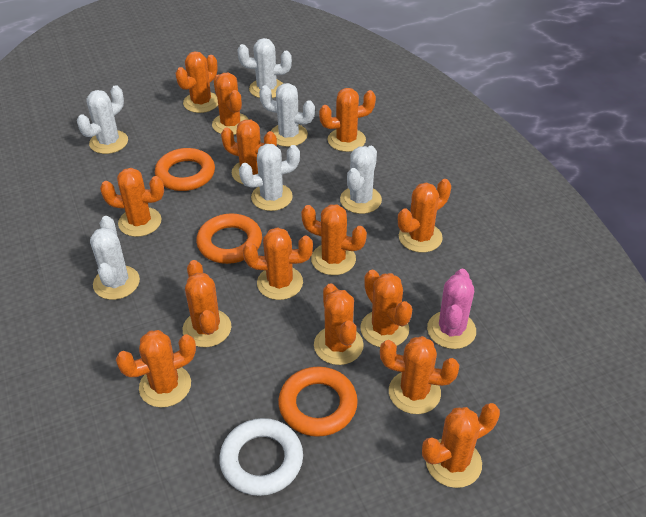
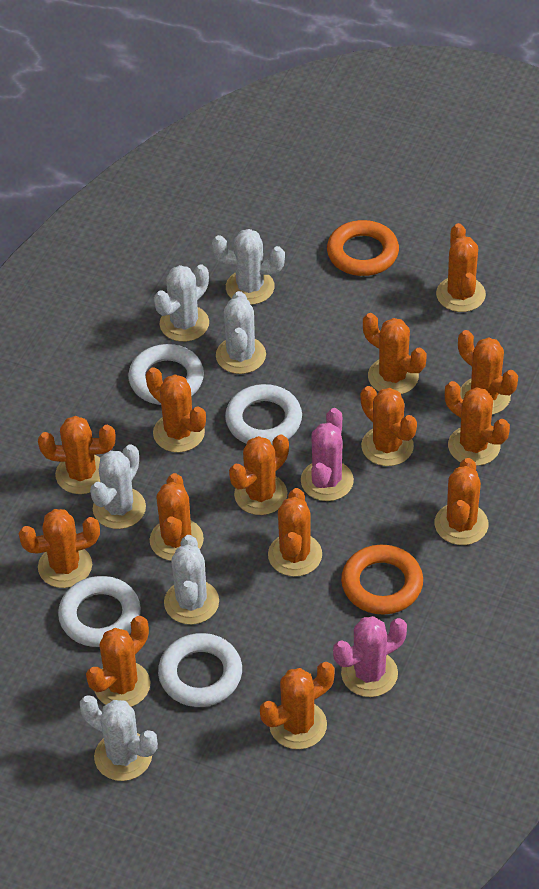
orange ring: 3 -> 2
pink cactus: 1 -> 2
white ring: 1 -> 4

